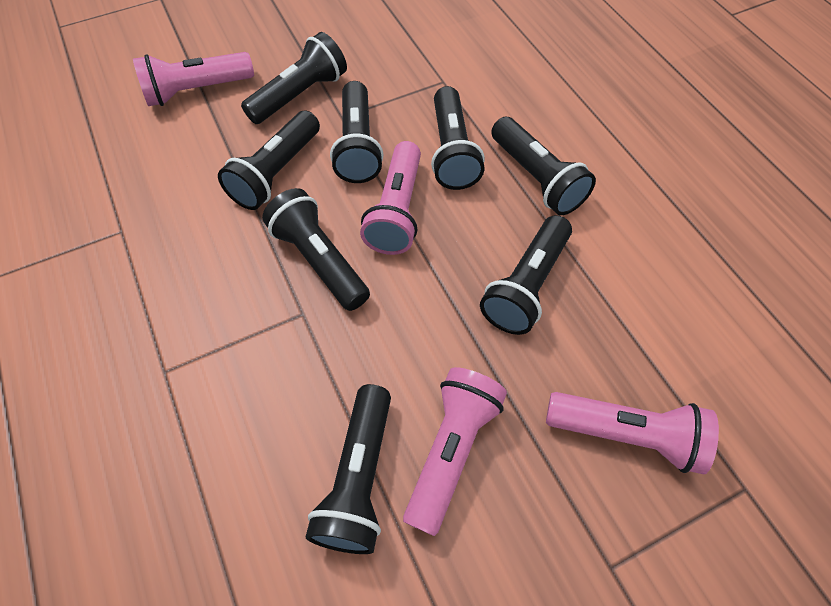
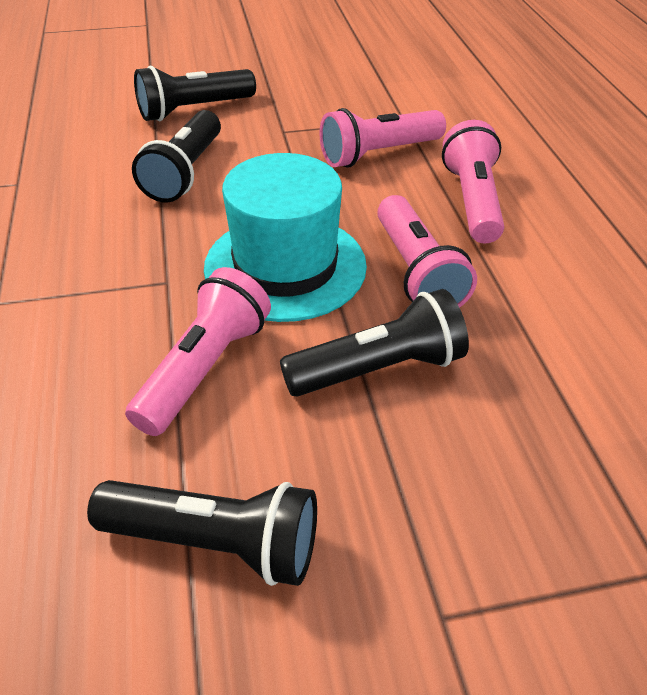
black flashlight: 8 -> 4
turquoise hat: 0 -> 1

